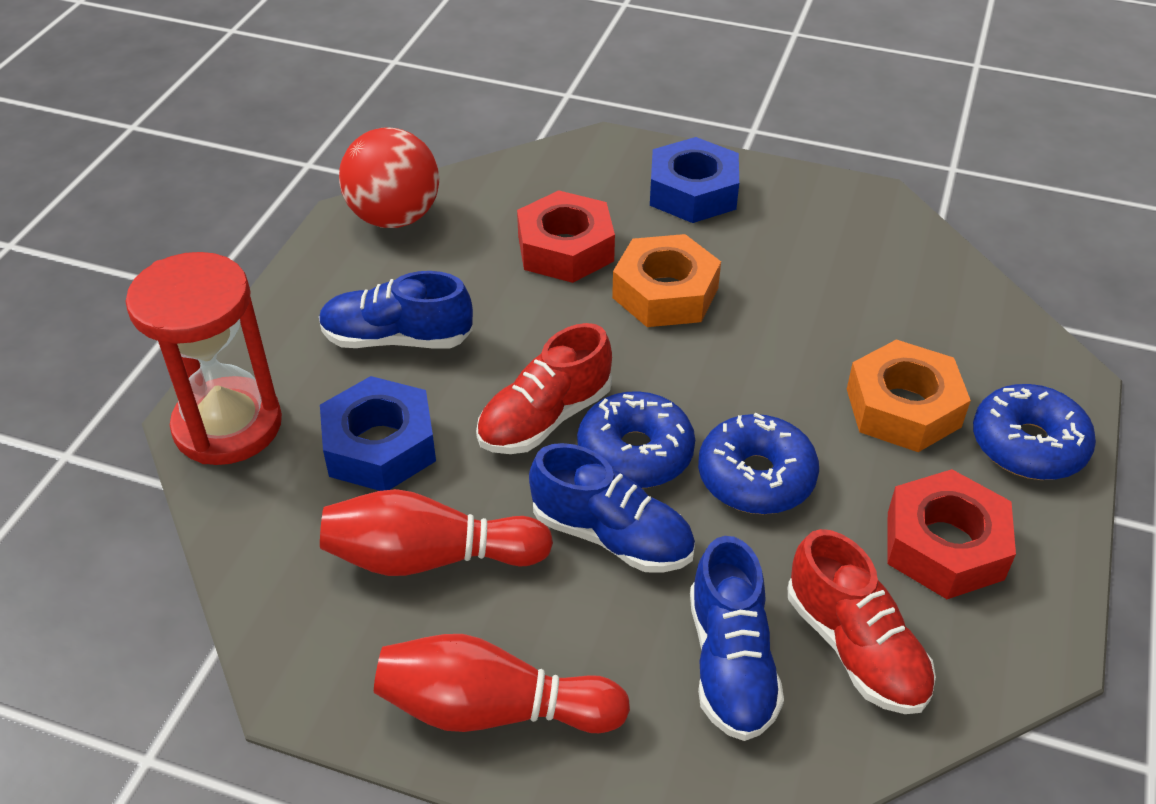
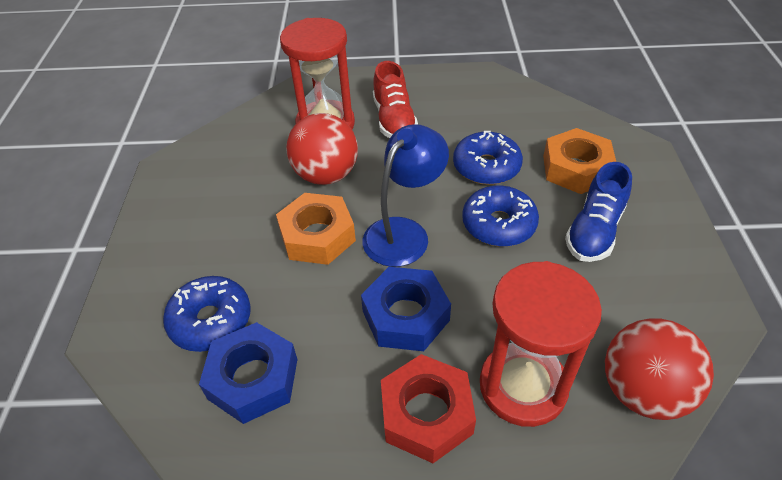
blue lamp: 0 -> 1
blue shoe: 3 -> 1
red ball: 1 -> 2
red bowling pin: 2 -> 0
red hourglass: 1 -> 2
red nut: 2 -> 1
red shoe: 2 -> 1

